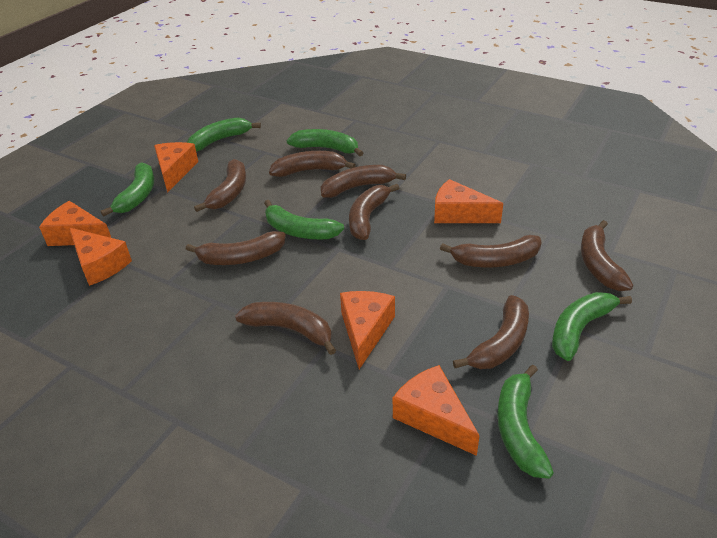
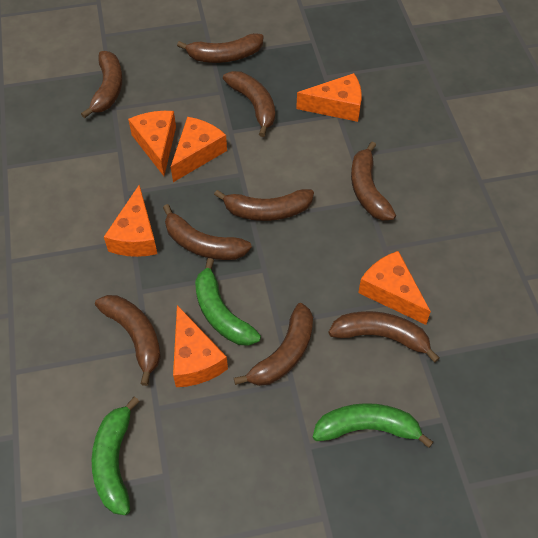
green banana: 6 -> 3

